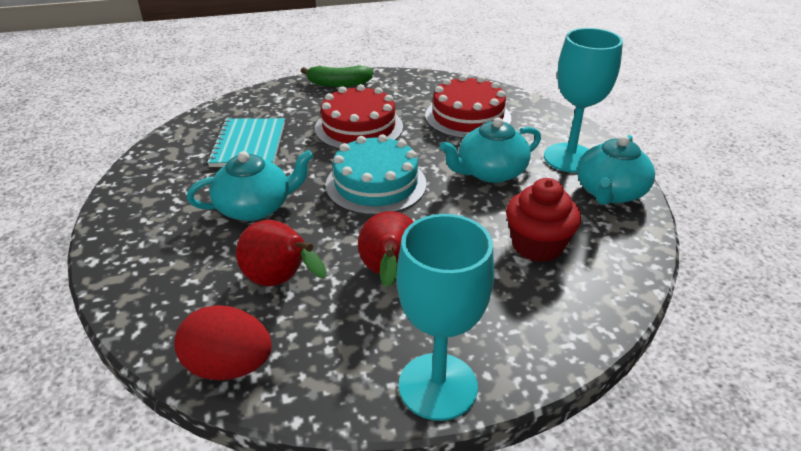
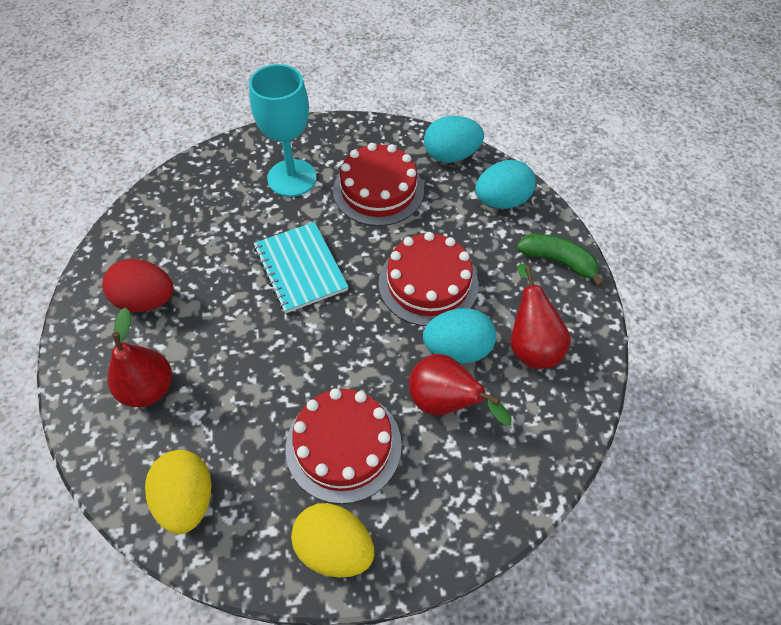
red cake: 2 -> 3
red cupcake: 1 -> 0
red pear: 2 -> 3
turquoise cake: 1 -> 0
turquoise egg: 0 -> 3
turquoise goblet: 2 -> 1
turquoise teapot: 3 -> 0
yellow egg: 0 -> 2

